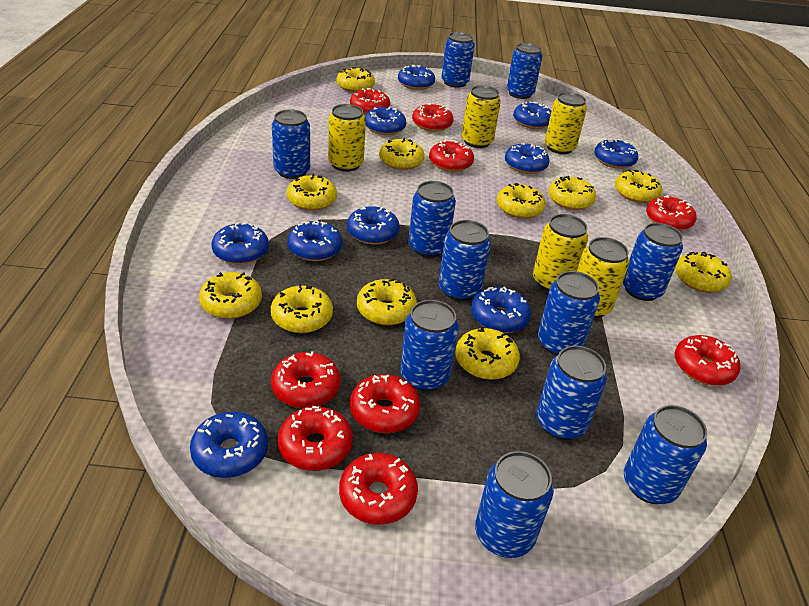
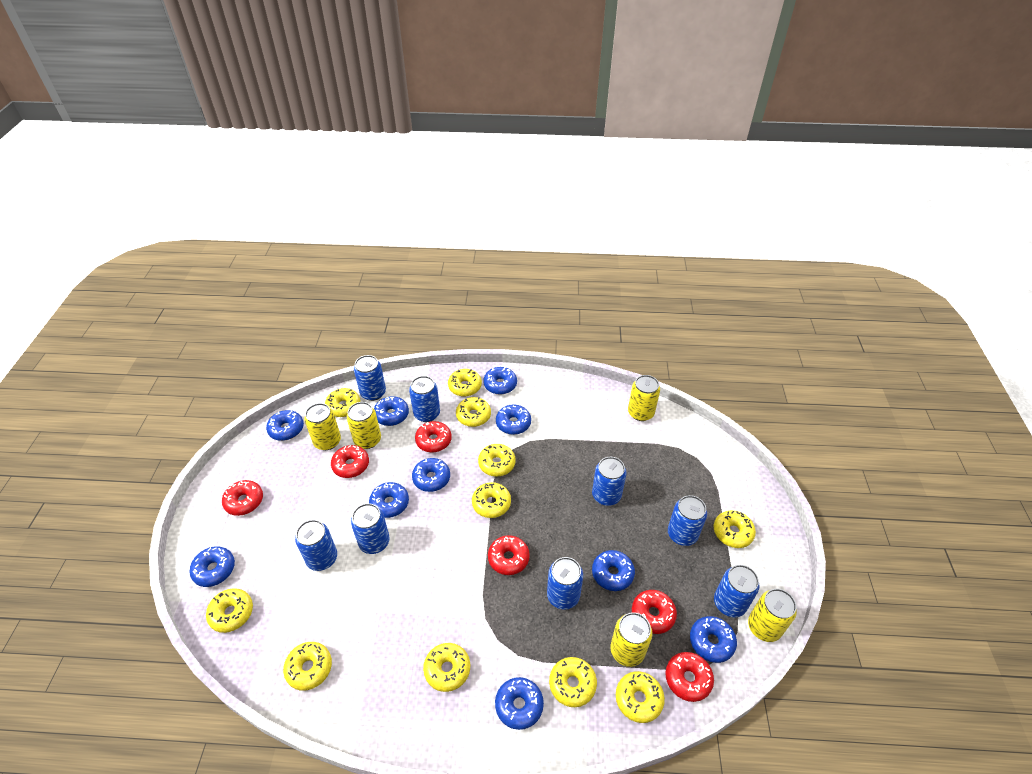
blue can: 11 -> 8
red donut: 9 -> 6

